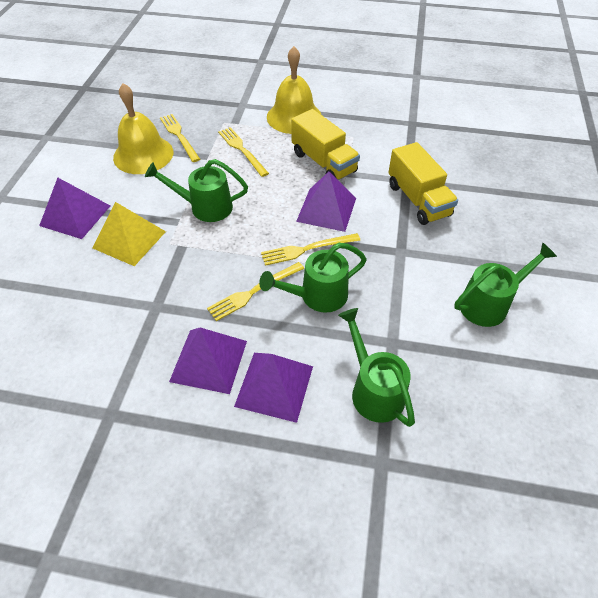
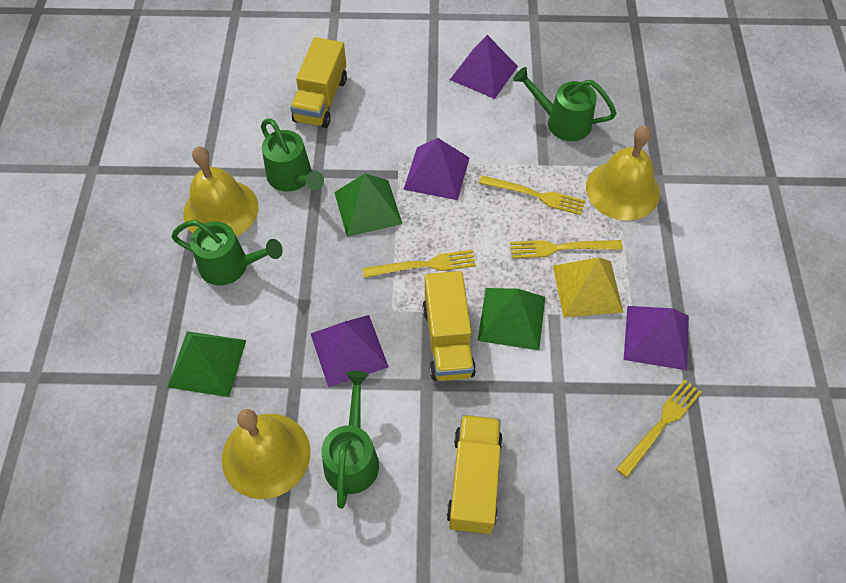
green pyramid: 0 -> 3
yellow bell: 2 -> 3
yellow truck: 2 -> 3

